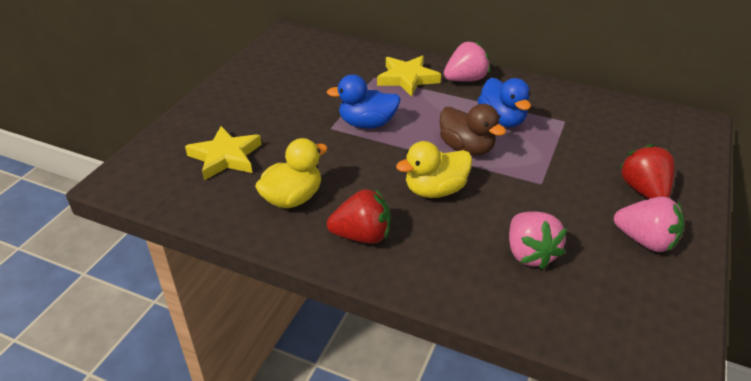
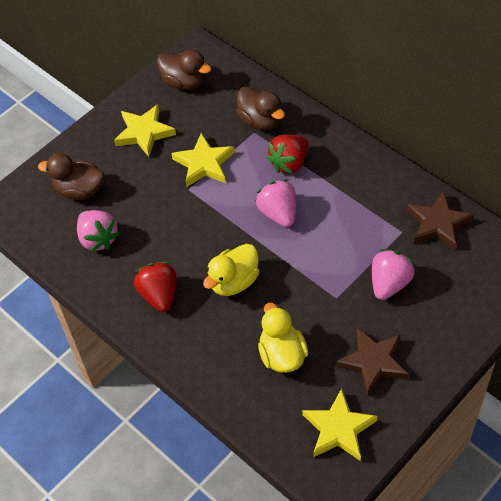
blue duck: 2 -> 0
brown duck: 1 -> 3
brown star: 0 -> 2
yellow star: 2 -> 3

